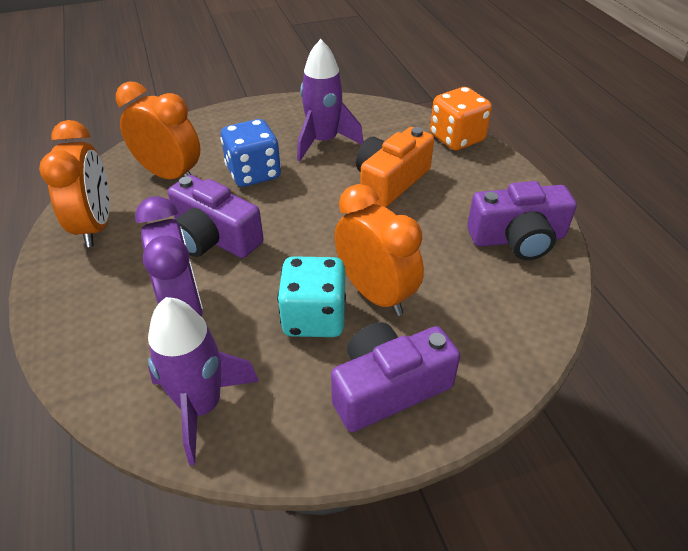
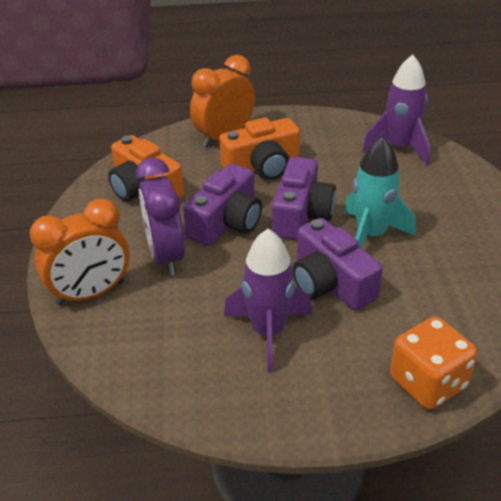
blue dice: 1 -> 0
orange camera: 1 -> 2
orange clock: 3 -> 2
turquoise dice: 1 -> 0
turquoise rocket: 0 -> 1

